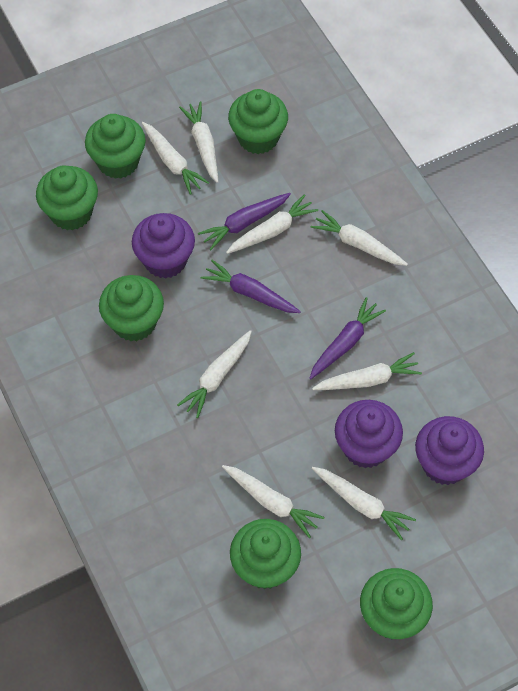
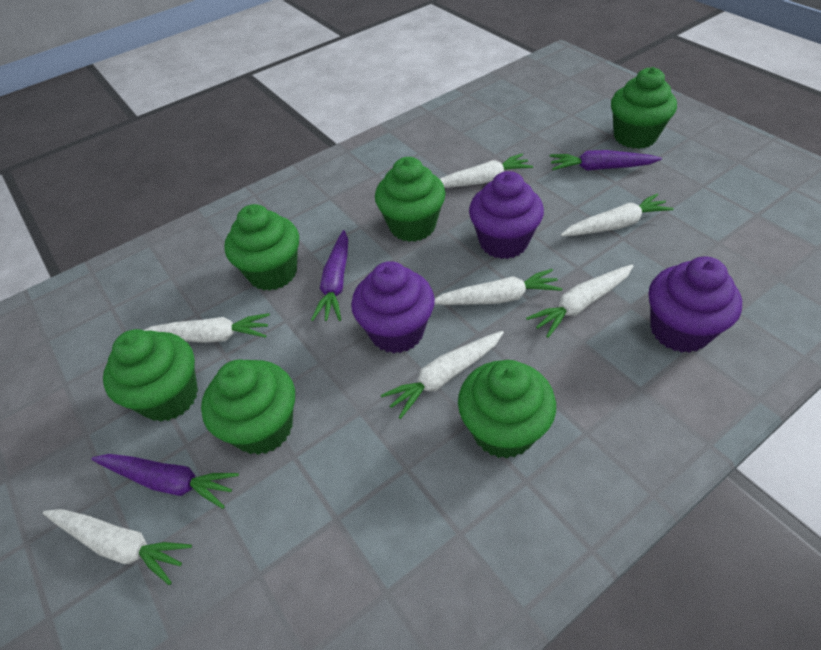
white carrot: 8 -> 7

